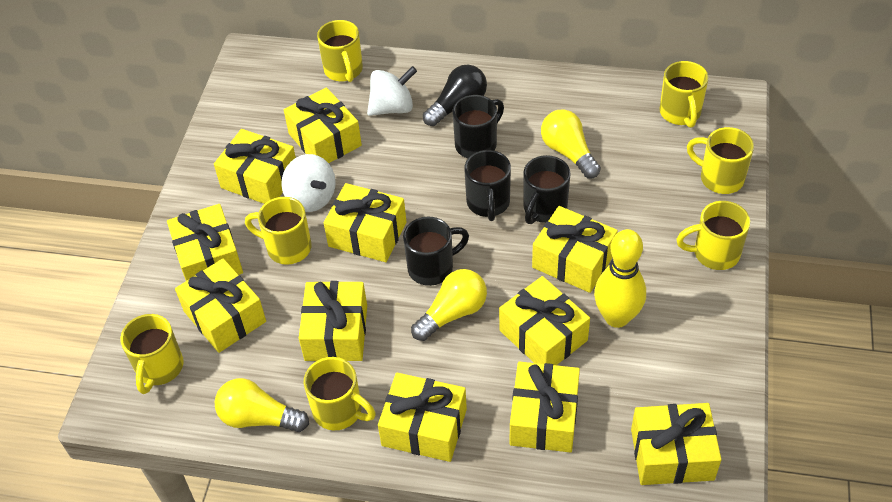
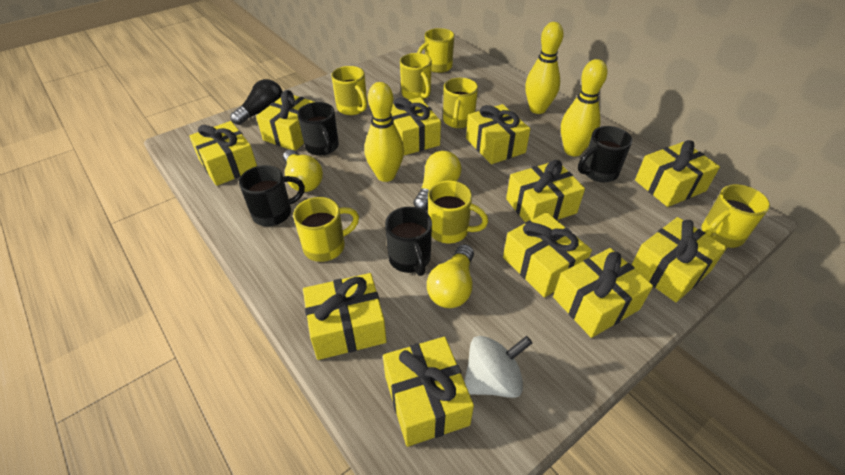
white spinning top: 2 -> 1
yellow bowling pin: 1 -> 3

